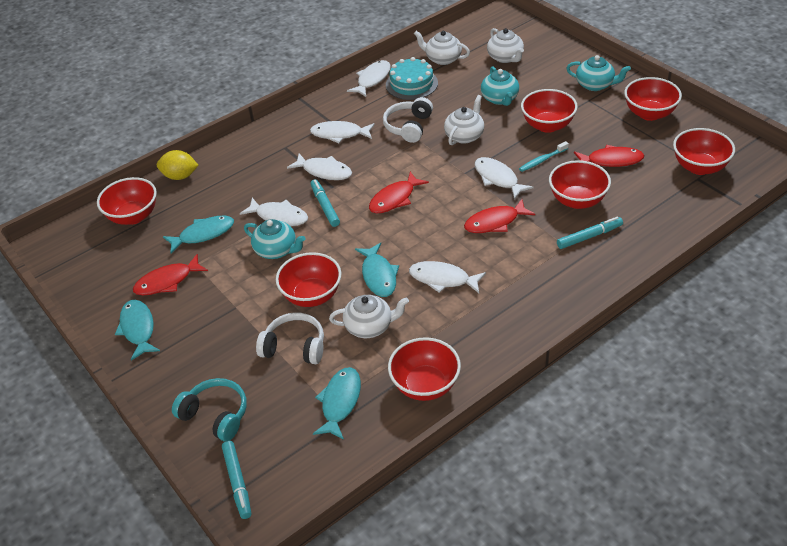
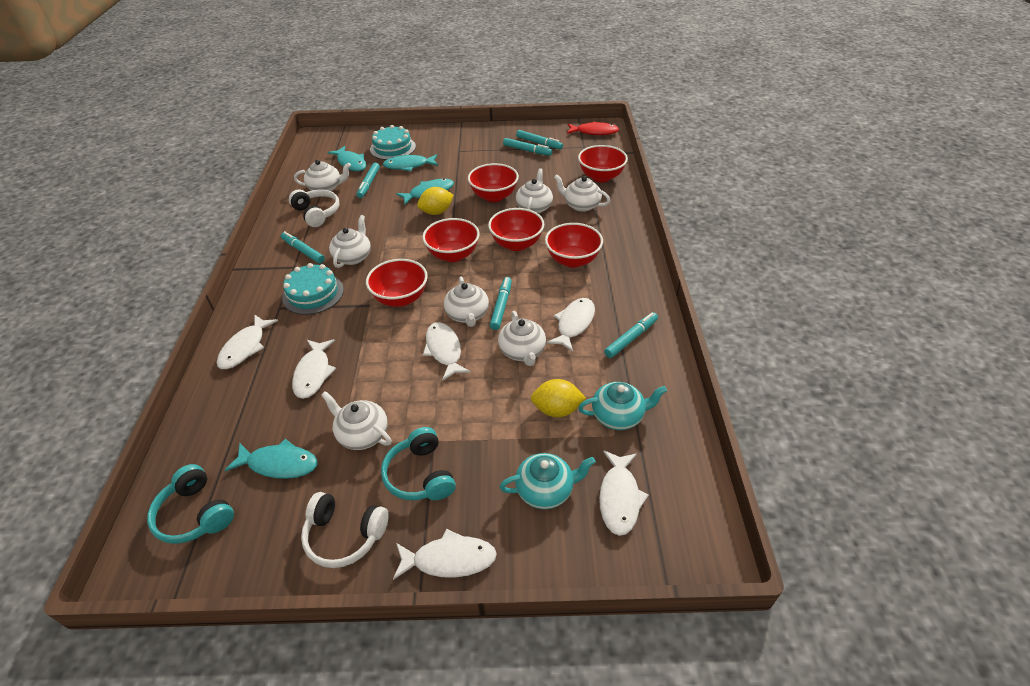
red bowl: 7 -> 6
red fish: 4 -> 1
turquoise cake: 1 -> 2
turquoise headphones: 1 -> 2
turquoise marker: 3 -> 6
turquoise teapot: 3 -> 2
turquoise toothbrush: 1 -> 0
white teapot: 4 -> 7
yellow lemon: 1 -> 2

